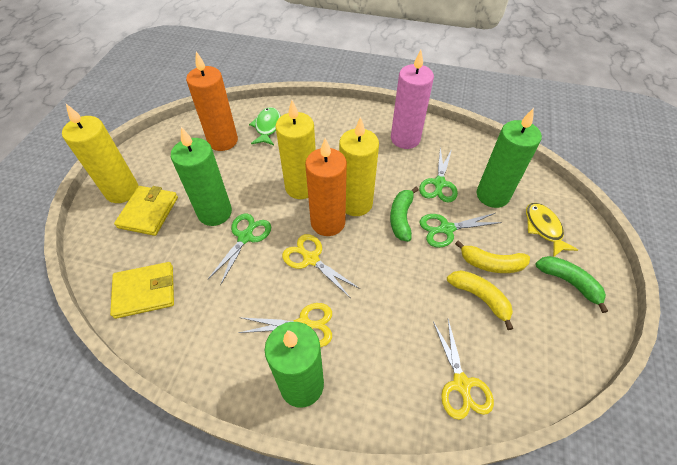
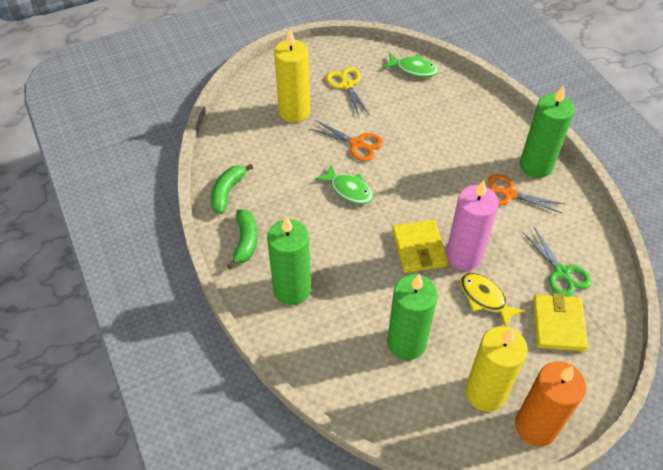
green fish: 1 -> 2
green scissors: 3 -> 1
orange candle: 2 -> 1
orange scissors: 0 -> 2
yellow banana: 2 -> 0
yellow candle: 3 -> 2
yellow scissors: 3 -> 1

